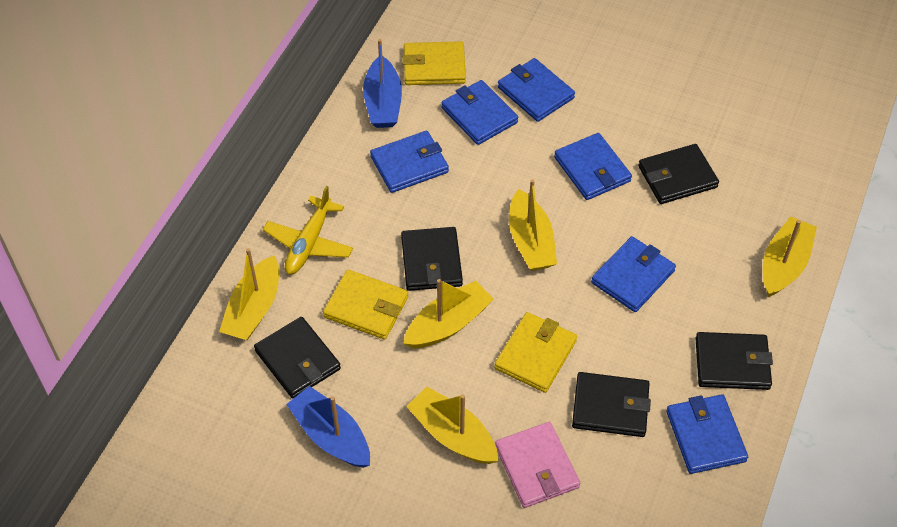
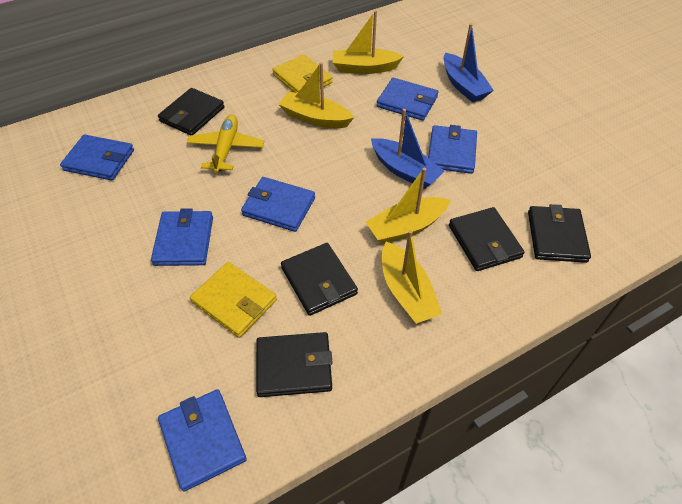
pink wallet: 1 -> 0
yellow boat: 5 -> 4
yellow wallet: 3 -> 2

